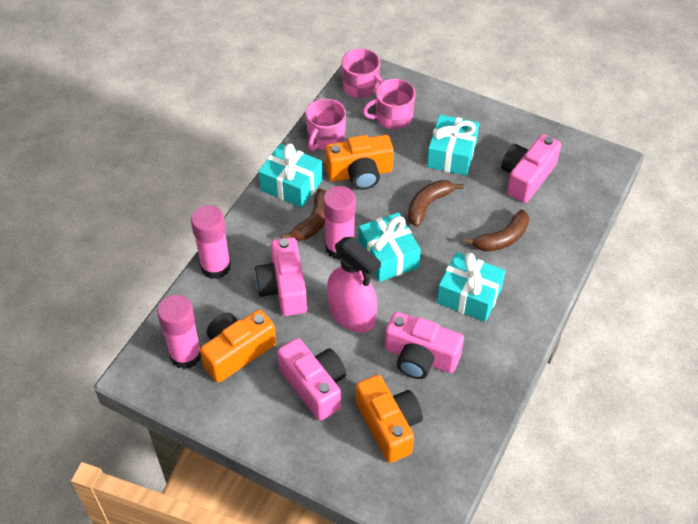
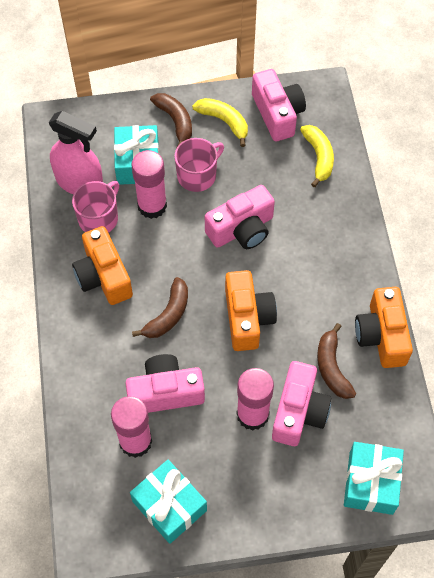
pink mug: 3 -> 2
turquoise gift: 4 -> 3
yellow banana: 0 -> 2

